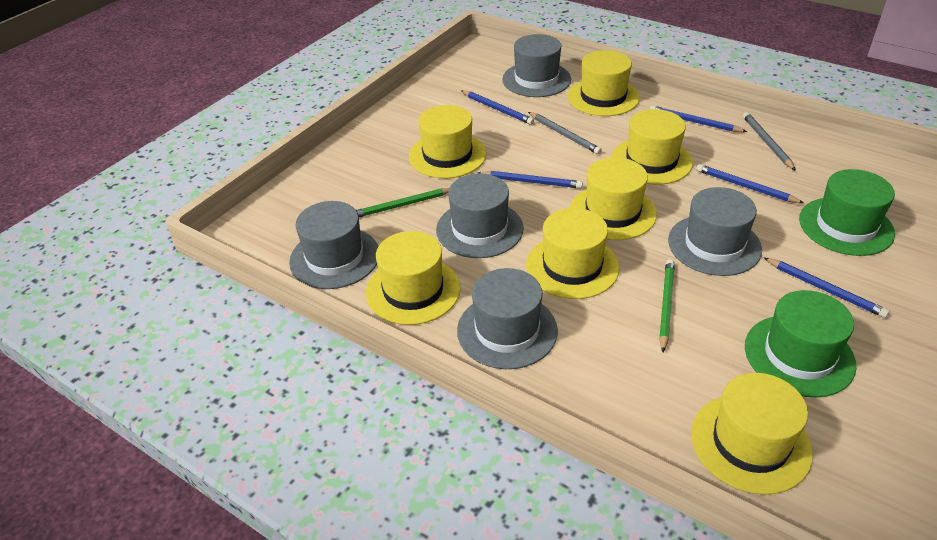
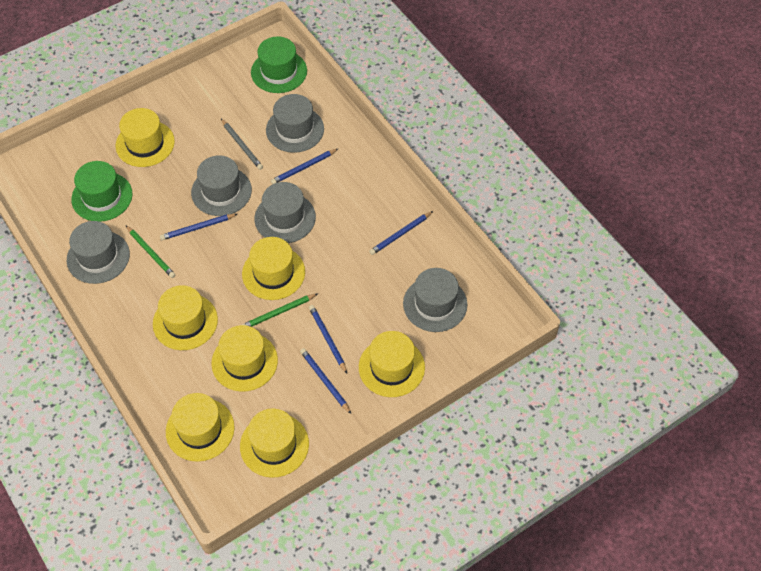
grey pencil: 2 -> 1

